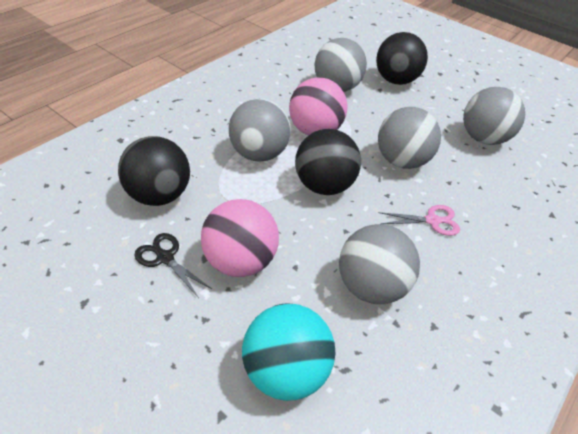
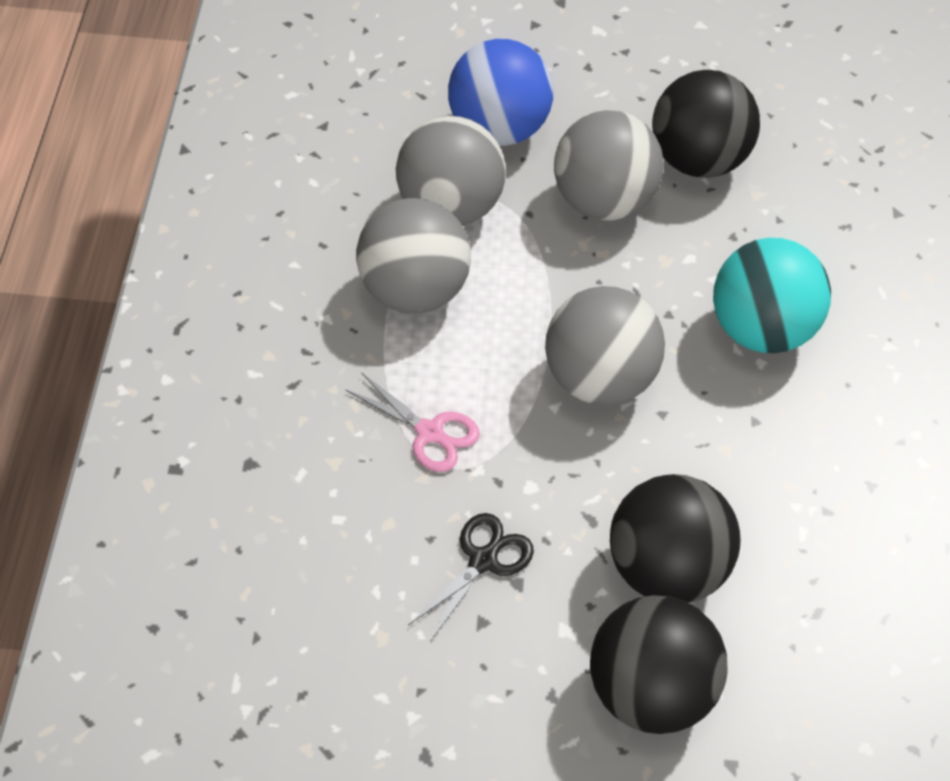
blue ball: 0 -> 1
grey ball: 5 -> 4
pink ball: 2 -> 0

